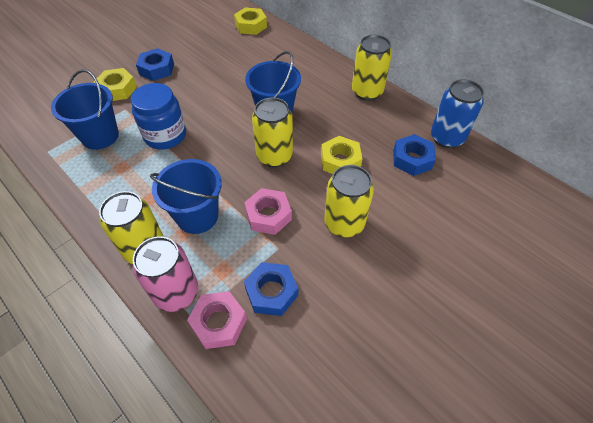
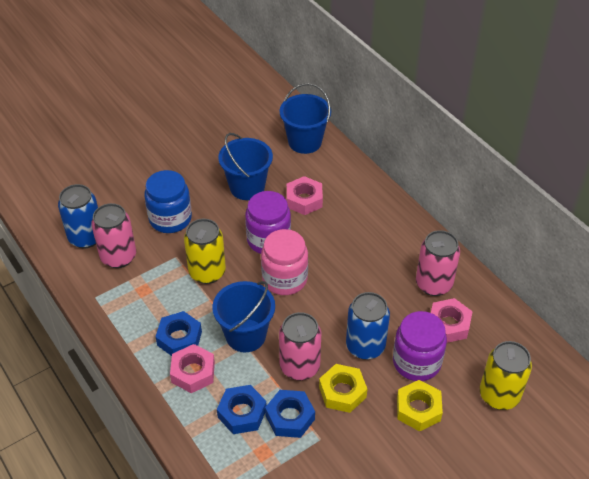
blue can: 1 -> 2
pink can: 1 -> 3
pink jar: 0 -> 1
pink nut: 2 -> 3
purple jar: 0 -> 2
yellow can: 4 -> 2
yellow nut: 3 -> 2

